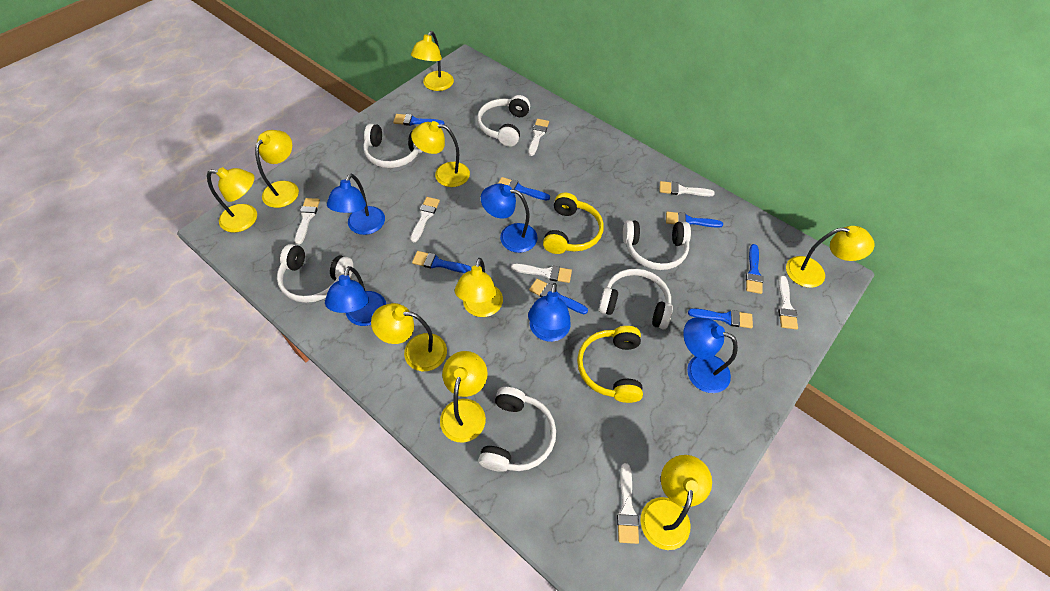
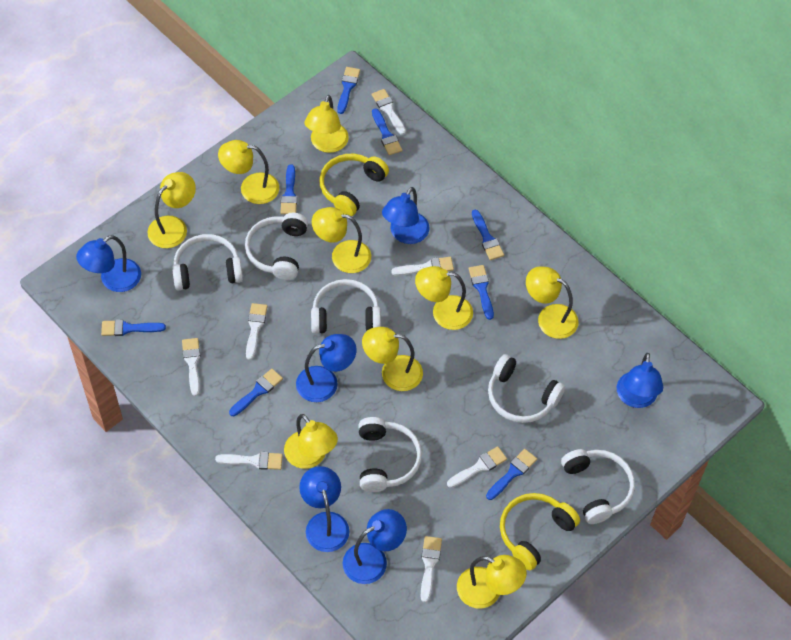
blue brush: 7 -> 8
blue lamp: 5 -> 6

